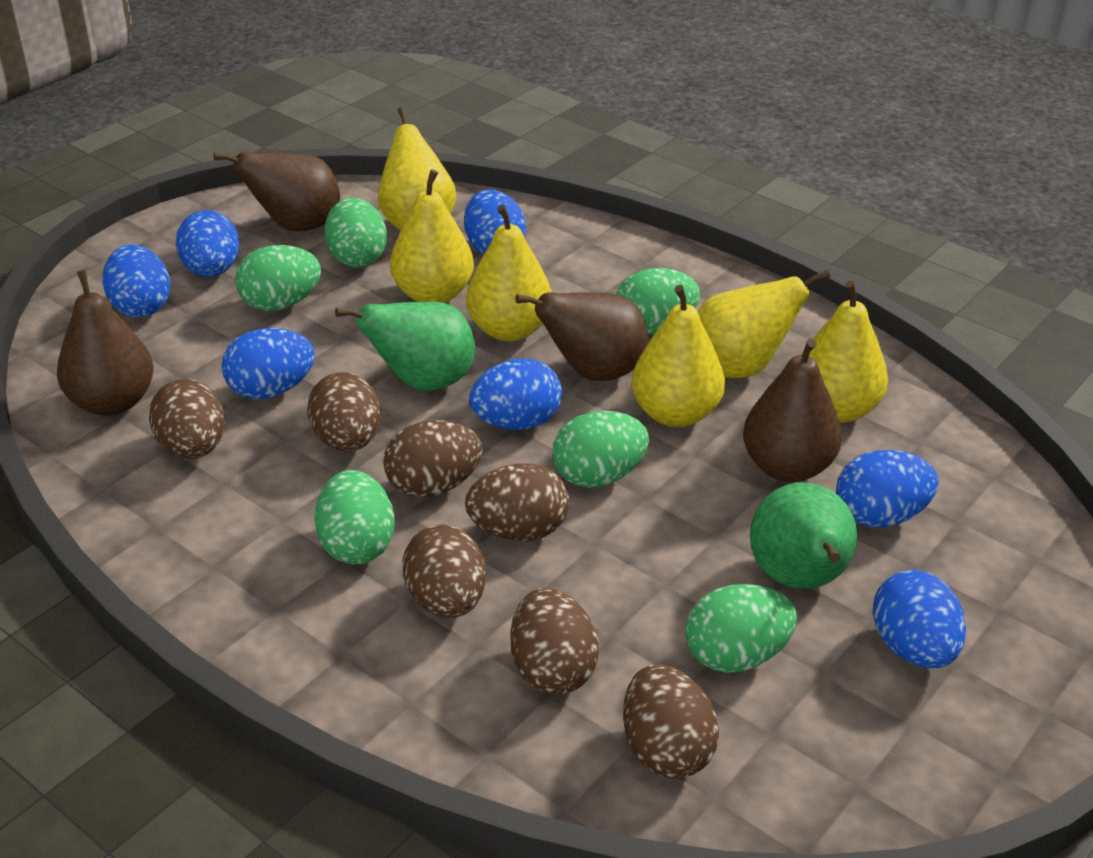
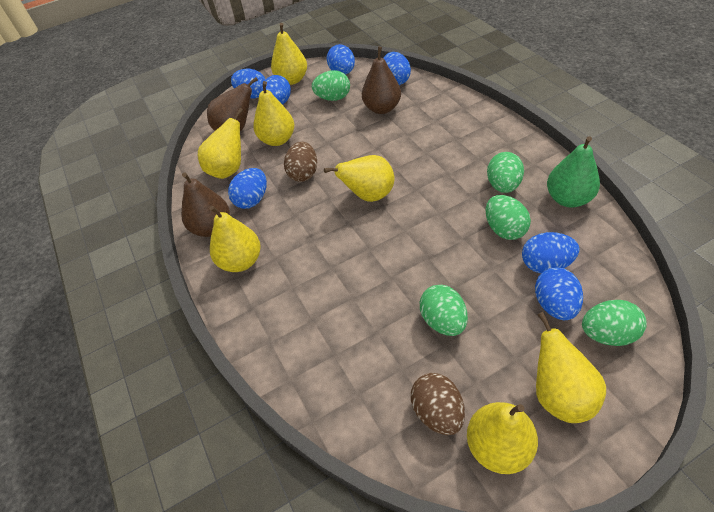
brown egg: 7 -> 2
brown pear: 4 -> 3
green egg: 6 -> 5
green pear: 2 -> 1
yellow pear: 6 -> 7

